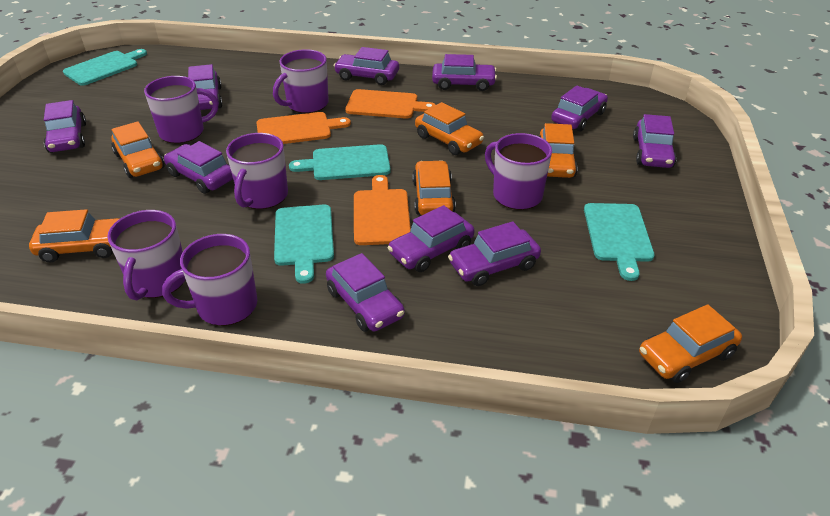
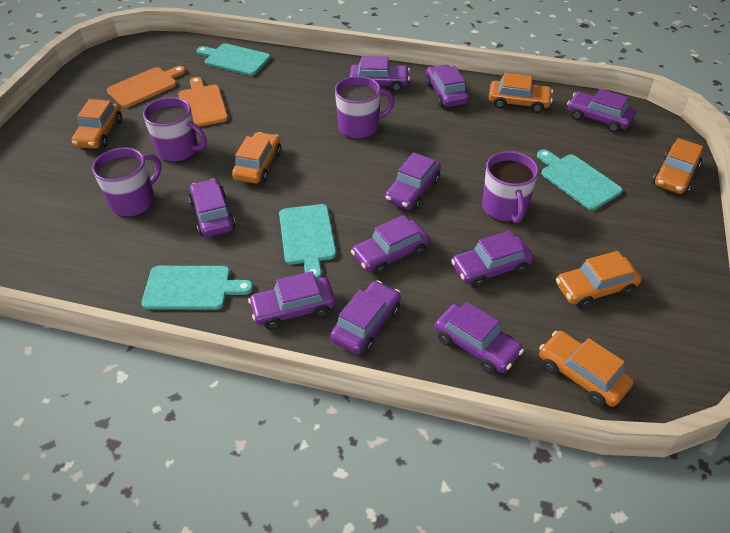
orange cutting board: 3 -> 2
purple mug: 6 -> 4

